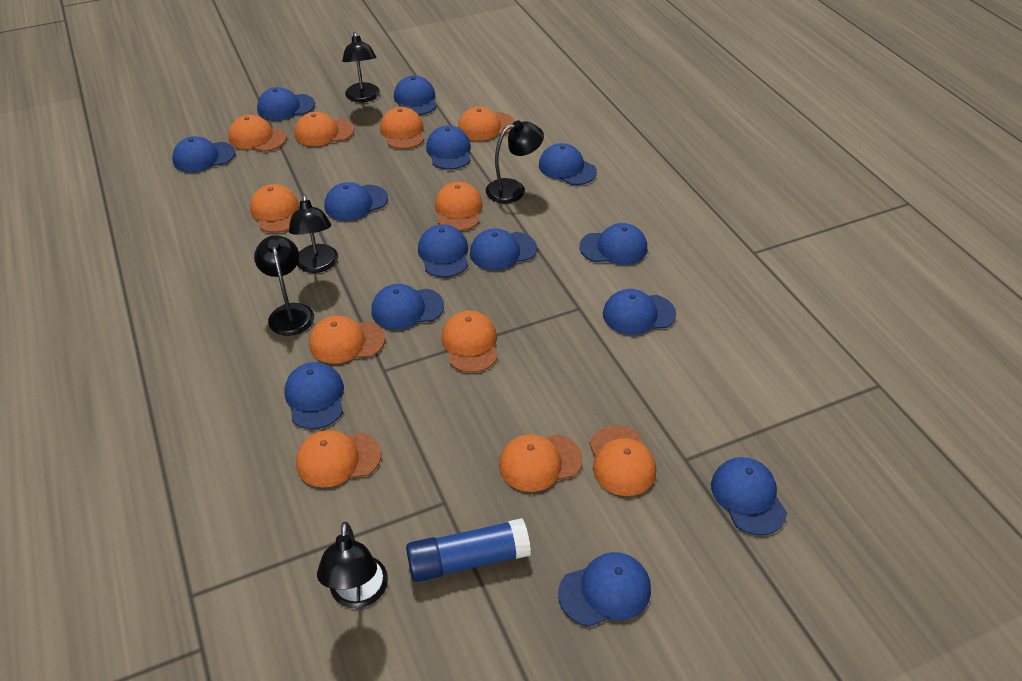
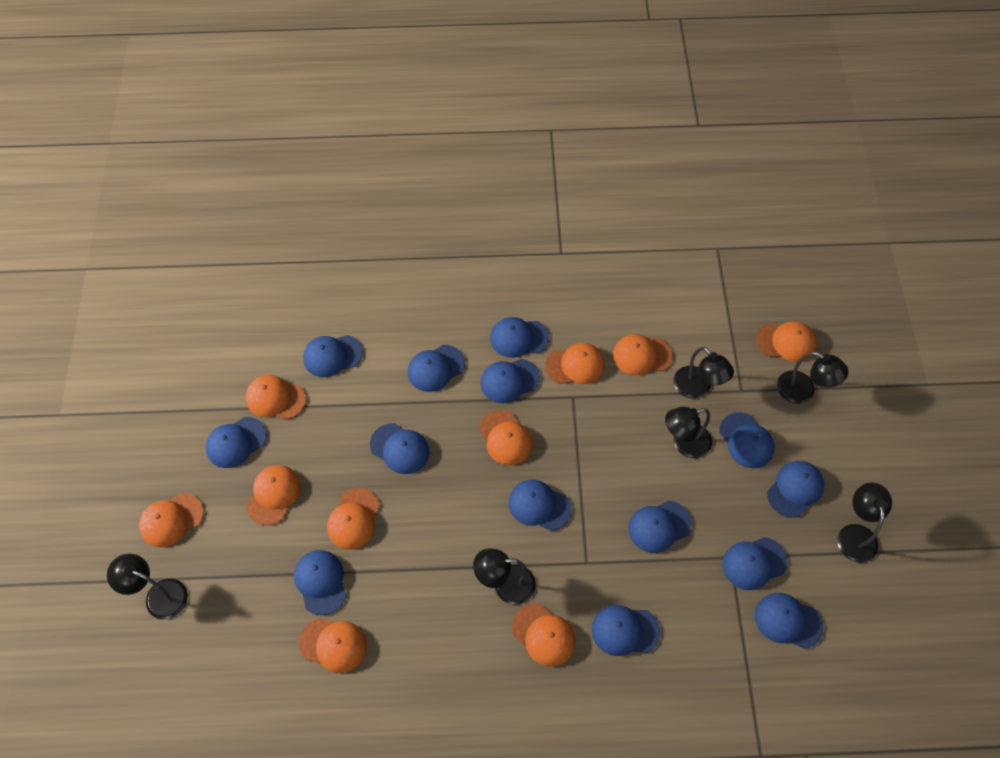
black lamp: 5 -> 6
blue glue stick: 1 -> 0
orange cap: 11 -> 10

